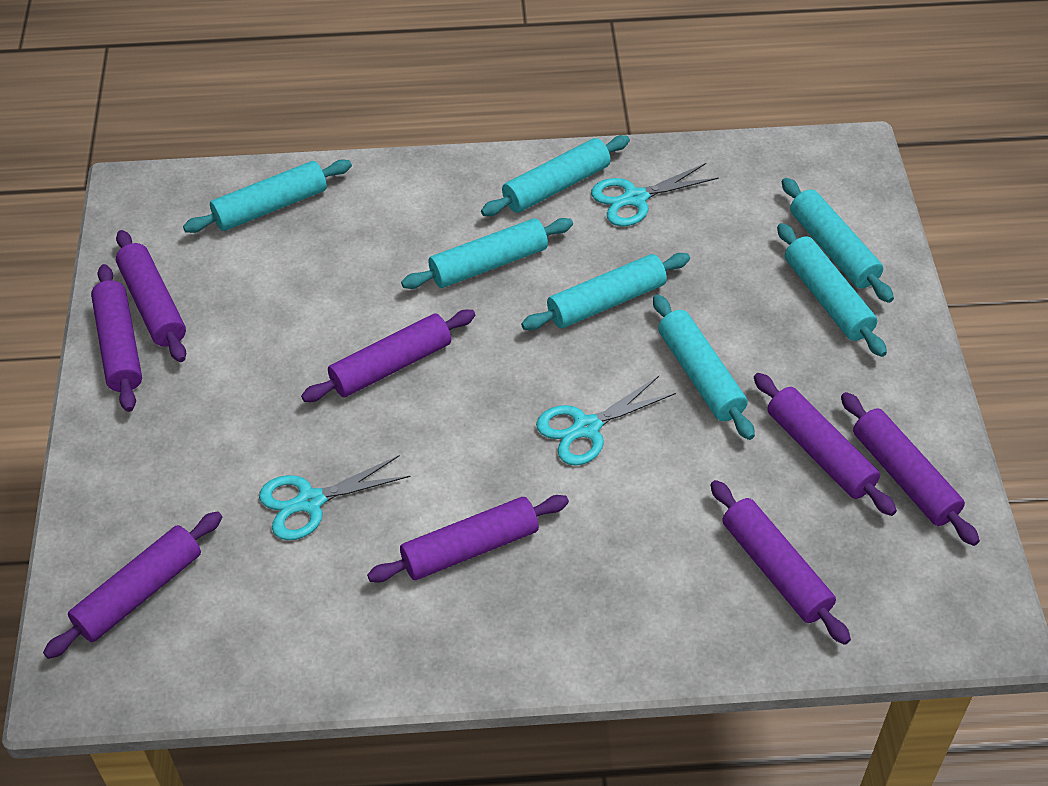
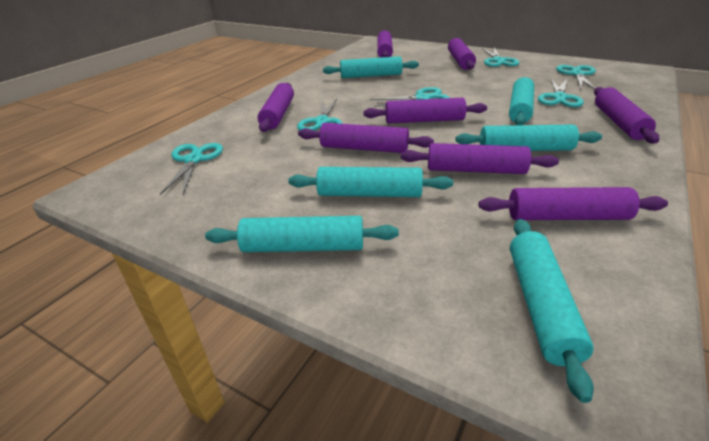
turquoise rolling pin: 7 -> 6
turquoise scissors: 3 -> 6

